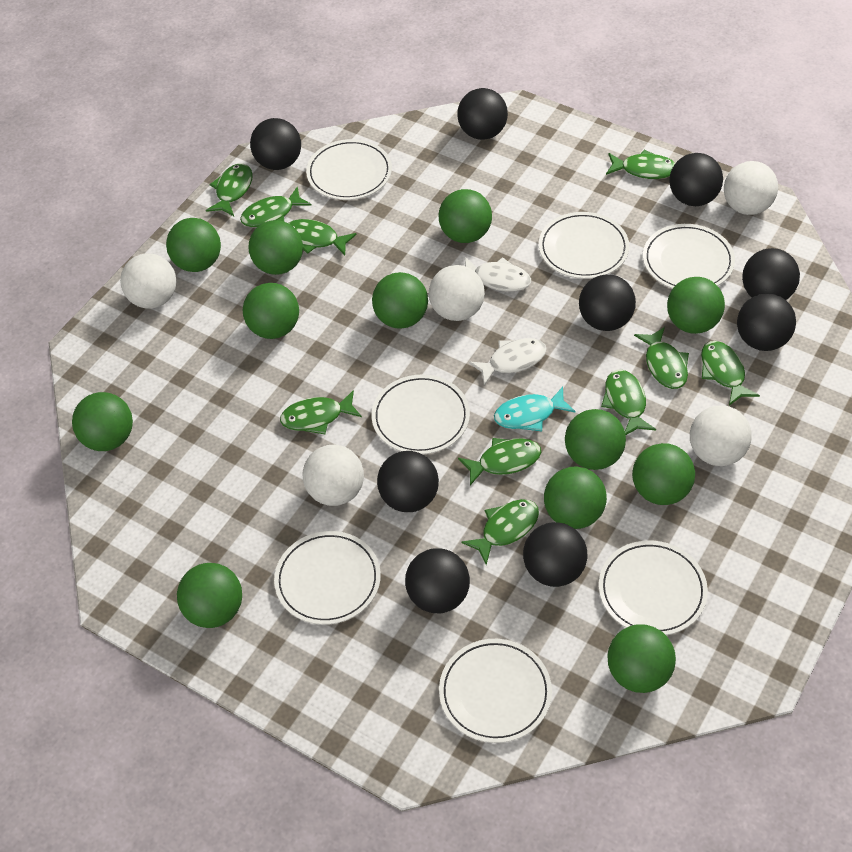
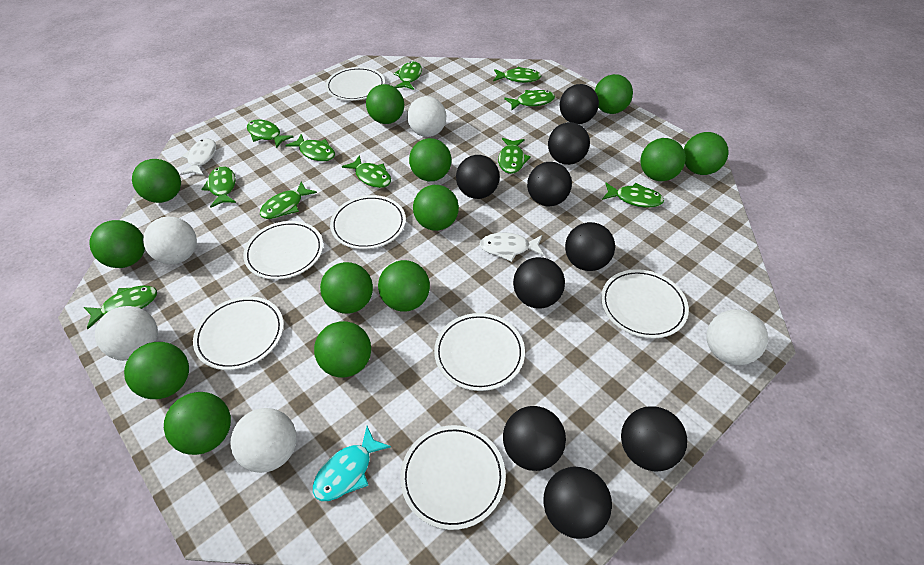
green ball: 12 -> 13
green fish: 10 -> 11

